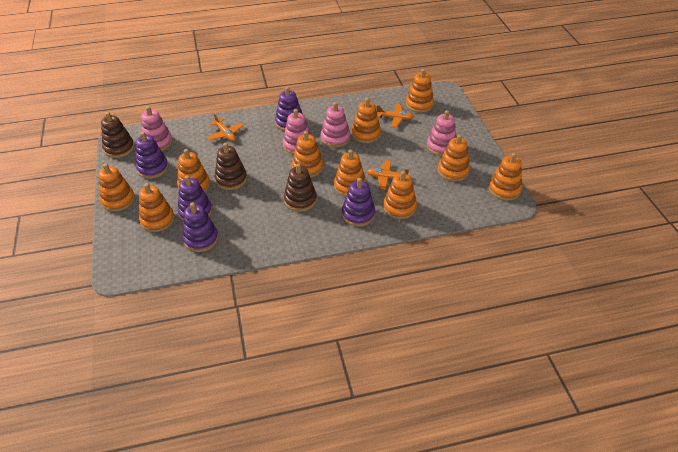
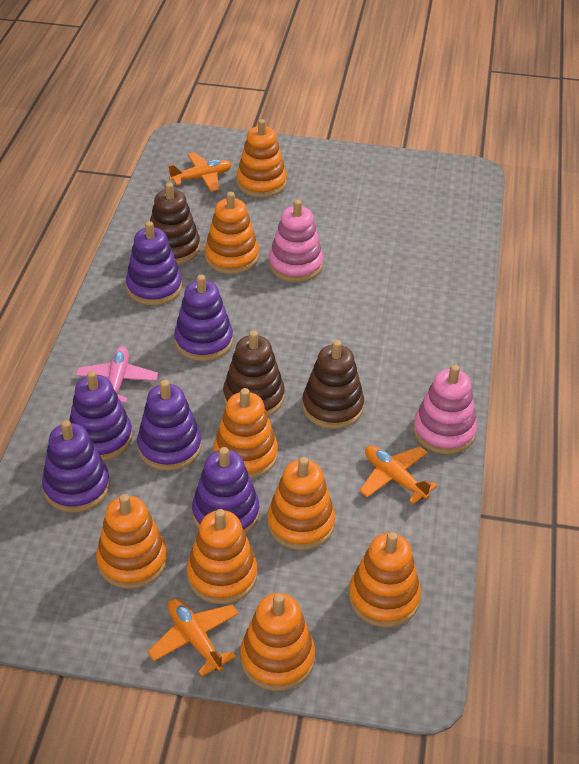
orange stacking toy: 10 -> 8
pink plane: 0 -> 1
pink stacking toy: 4 -> 2
purple stacking toy: 5 -> 6

